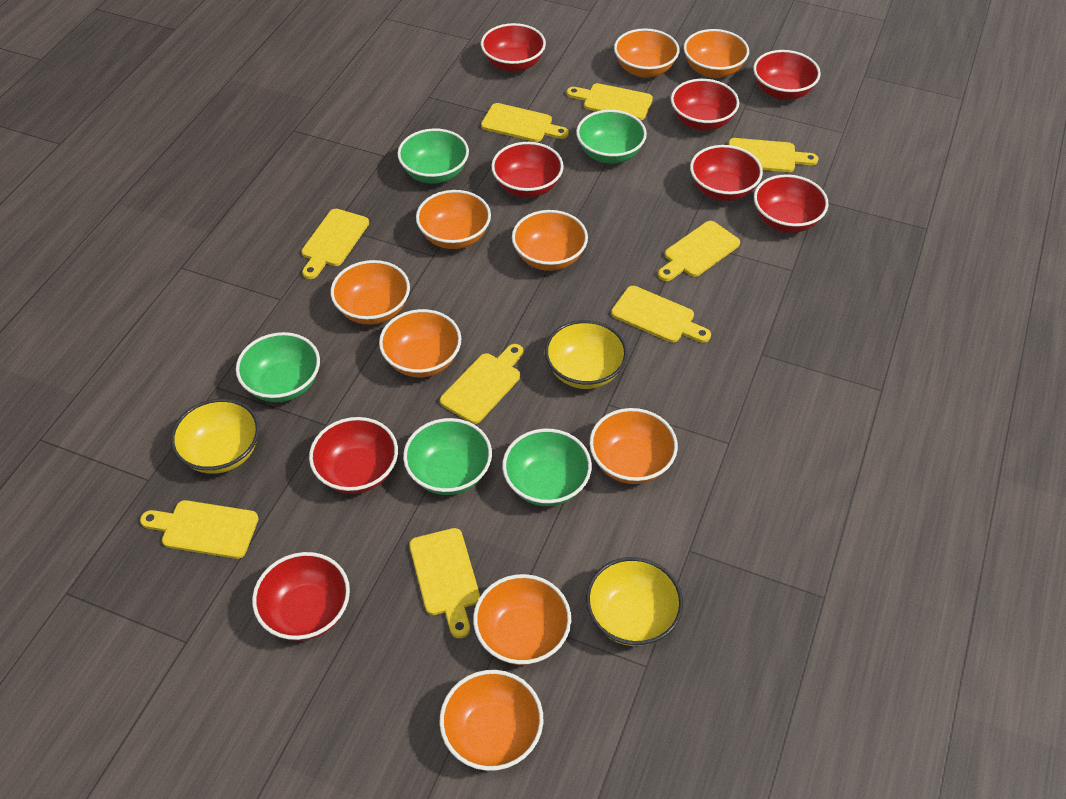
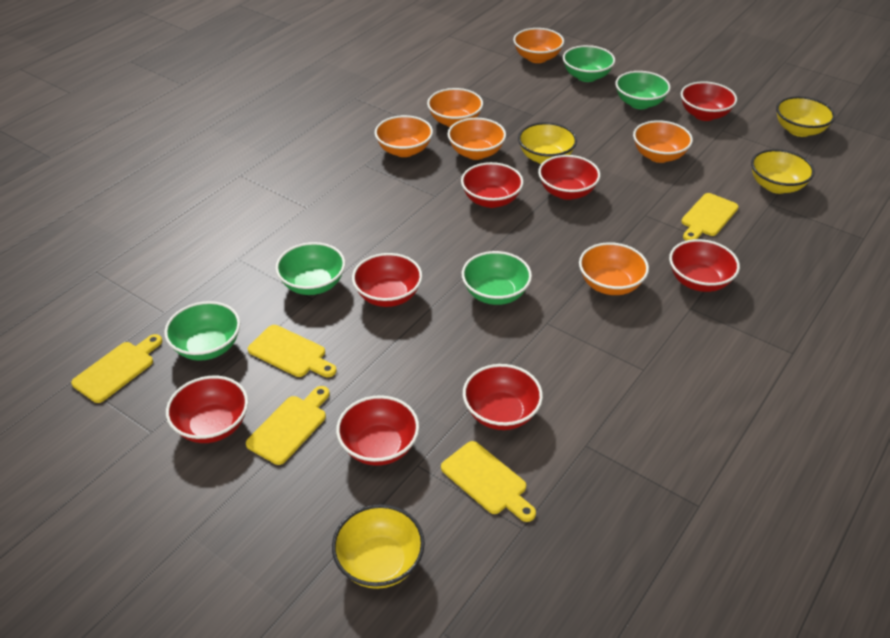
orange bowl: 9 -> 6
yellow bowl: 3 -> 4
yellow cutting board: 9 -> 5

